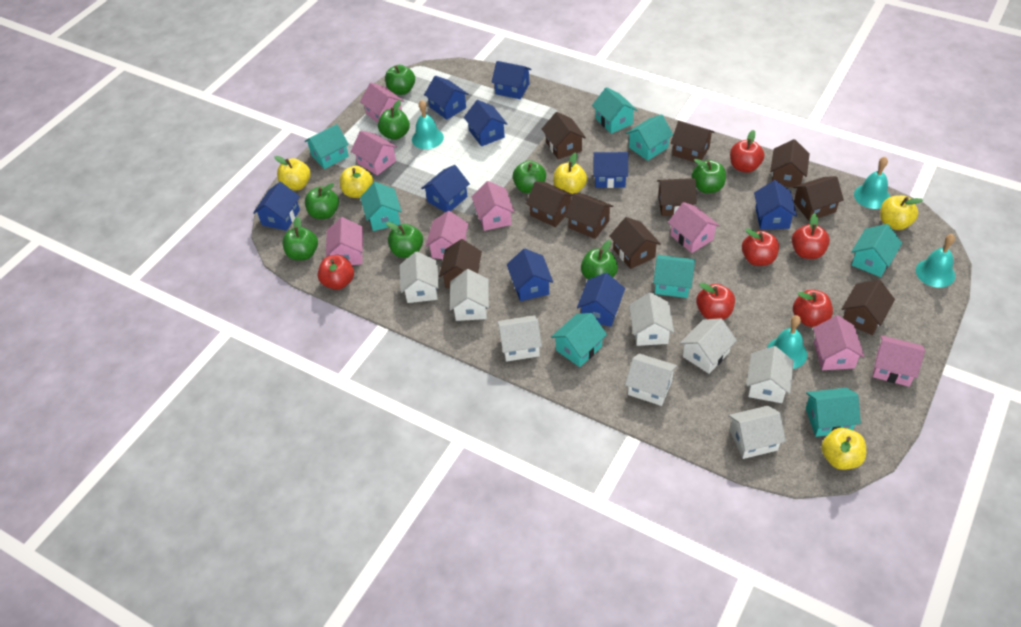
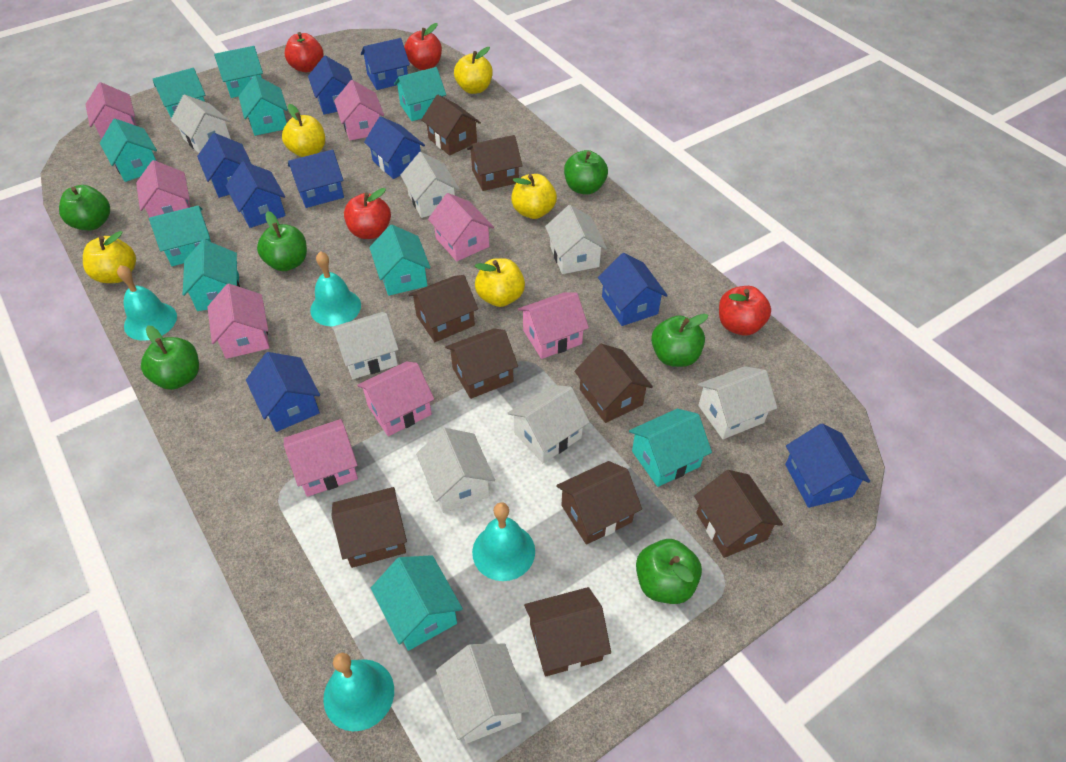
brown house: 10 -> 9
green apple: 8 -> 6
red apple: 6 -> 4
turquoise house: 8 -> 10

